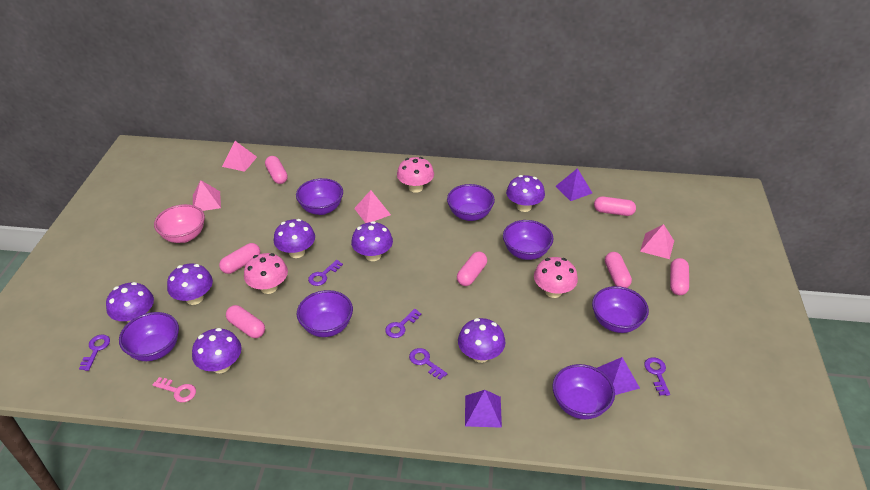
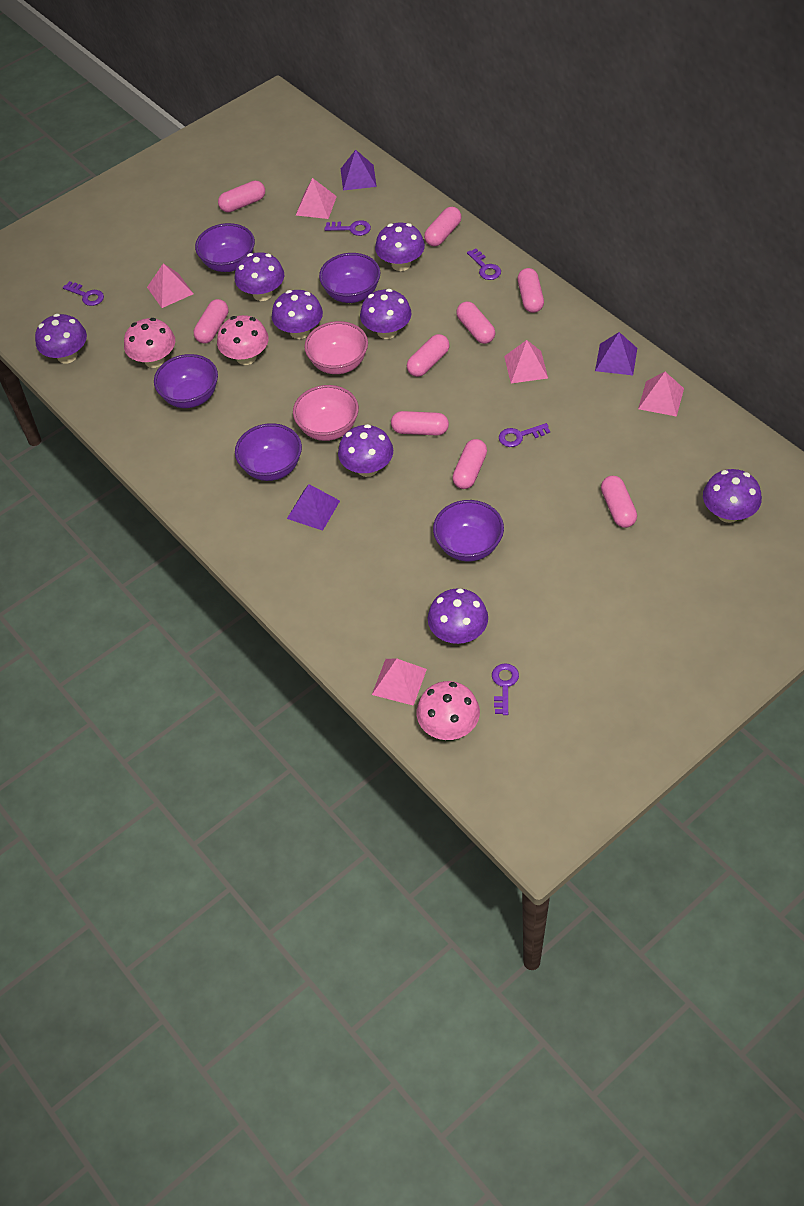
pink bowl: 1 -> 2
pink capsule: 7 -> 9
pink key: 1 -> 0
pink pyramid: 4 -> 5
purple bowl: 7 -> 5
purple mushroom: 7 -> 8

